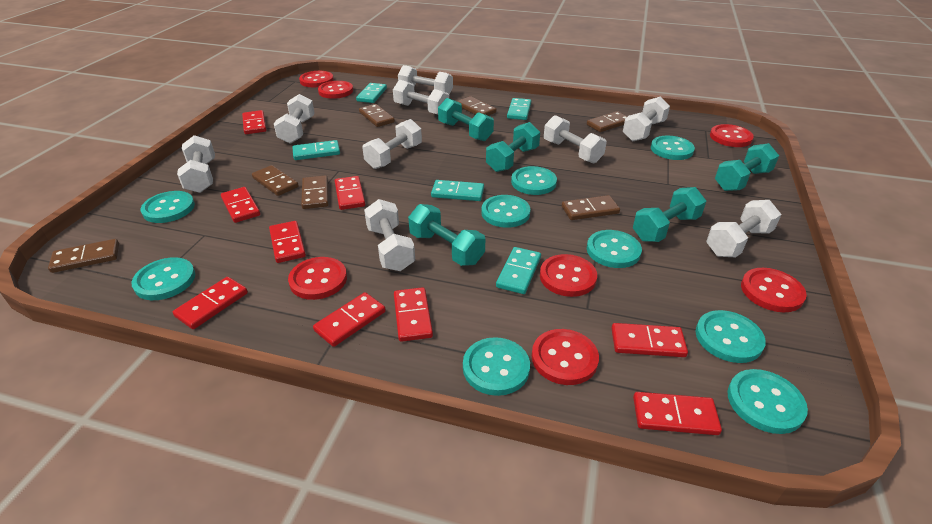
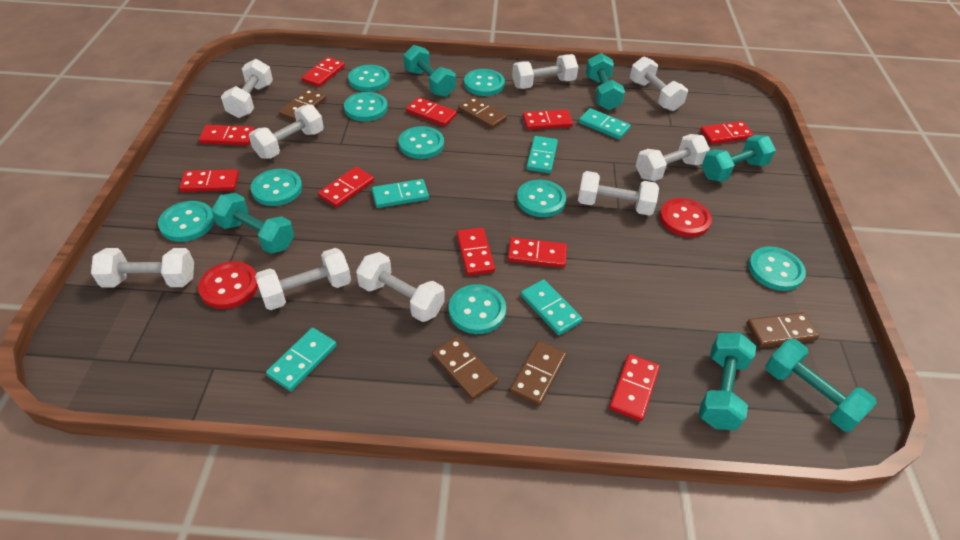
brown domino: 7 -> 5
red button: 7 -> 2
red domino: 9 -> 10
turquoise dumbbell: 5 -> 6

